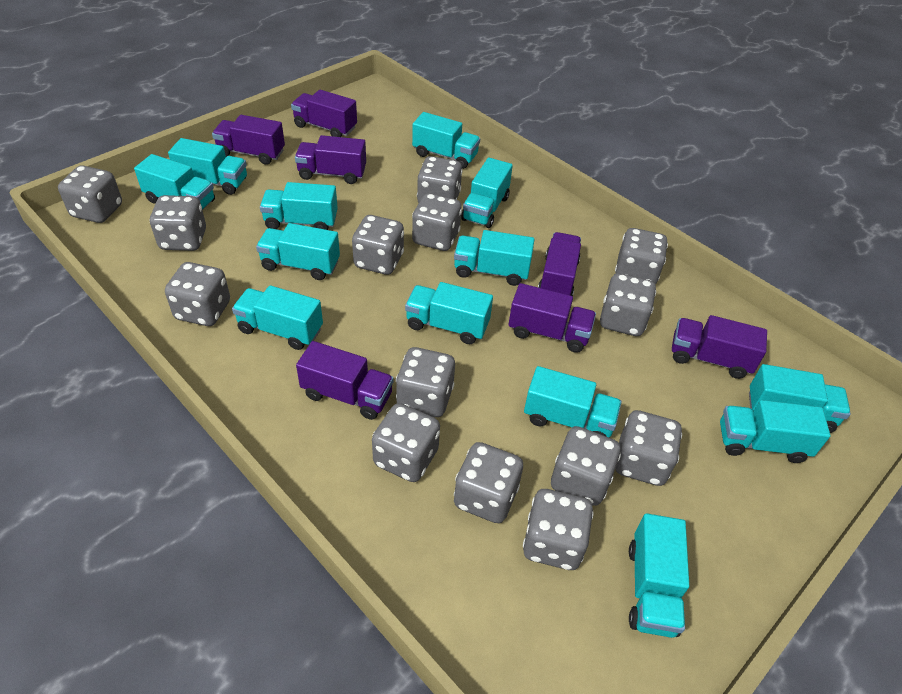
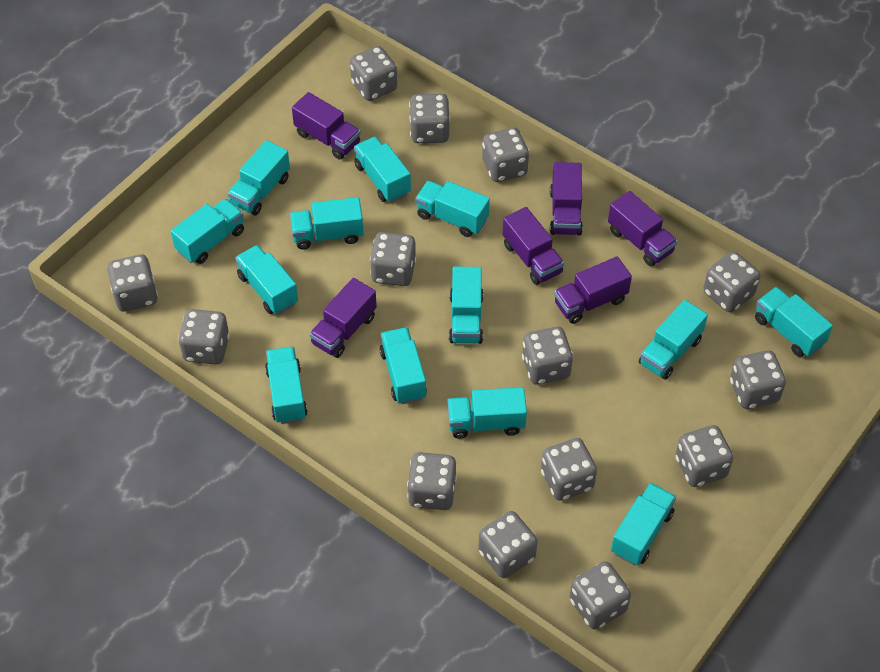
purple truck: 7 -> 6

